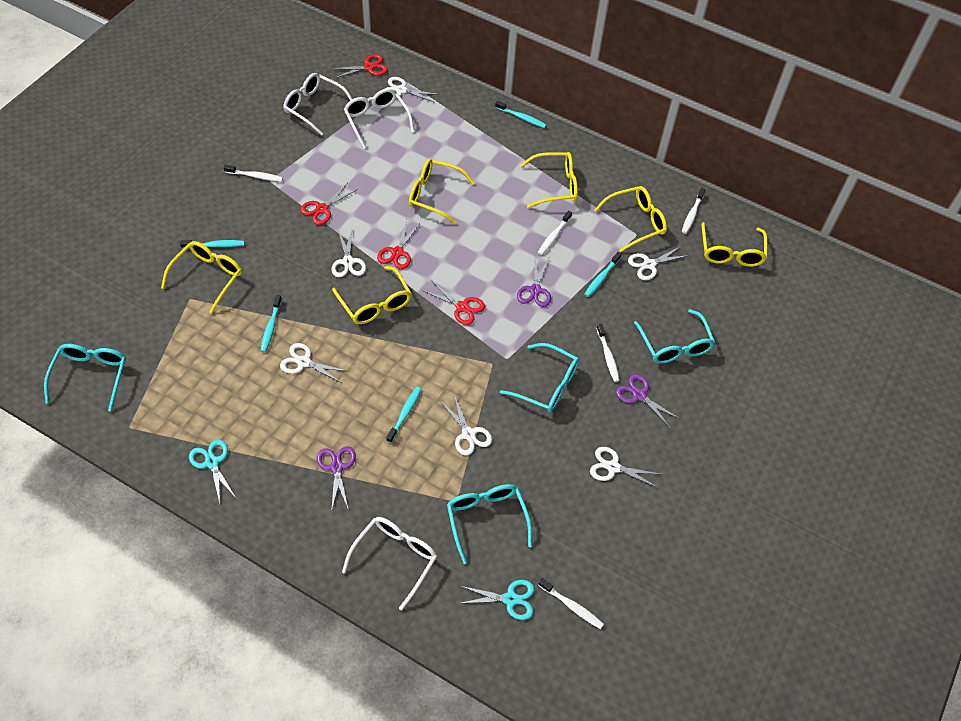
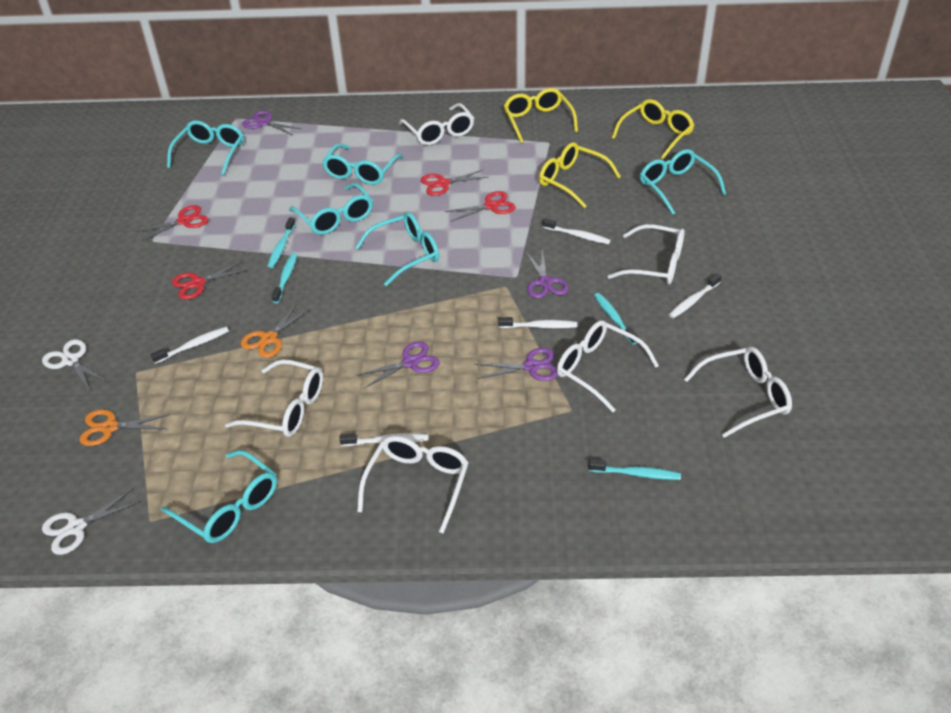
orange scissors: 0 -> 2
purple scissors: 3 -> 4
turquoise glasses: 4 -> 6
turquoise scissors: 2 -> 0
turquoise toothbrush: 5 -> 4
white glasses: 3 -> 6
white scissors: 6 -> 2
yellow glasses: 6 -> 3

